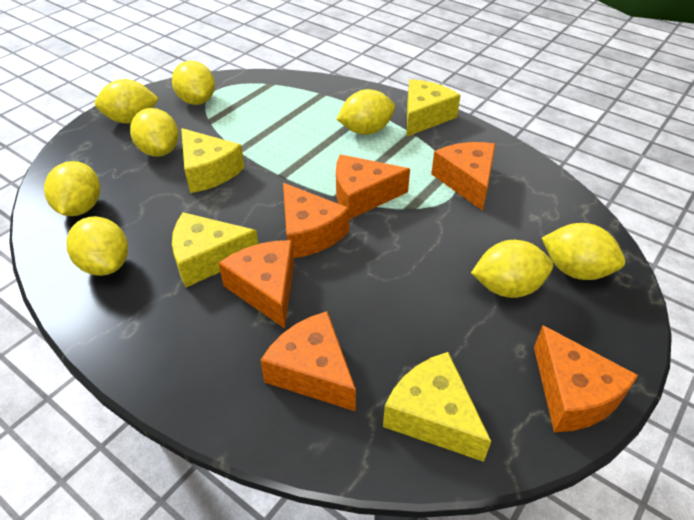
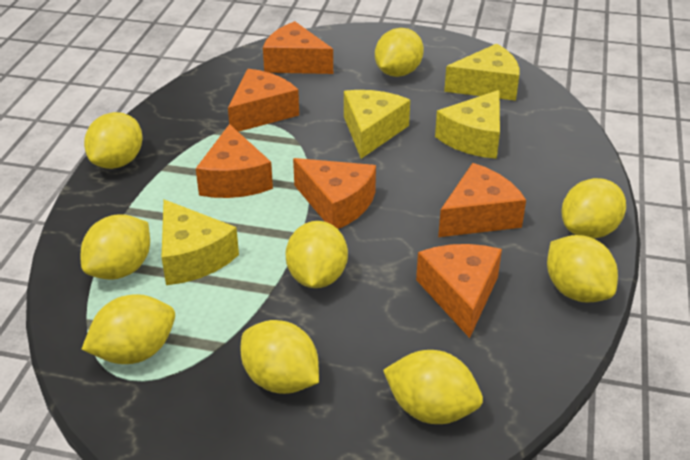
yellow lemon: 8 -> 9

